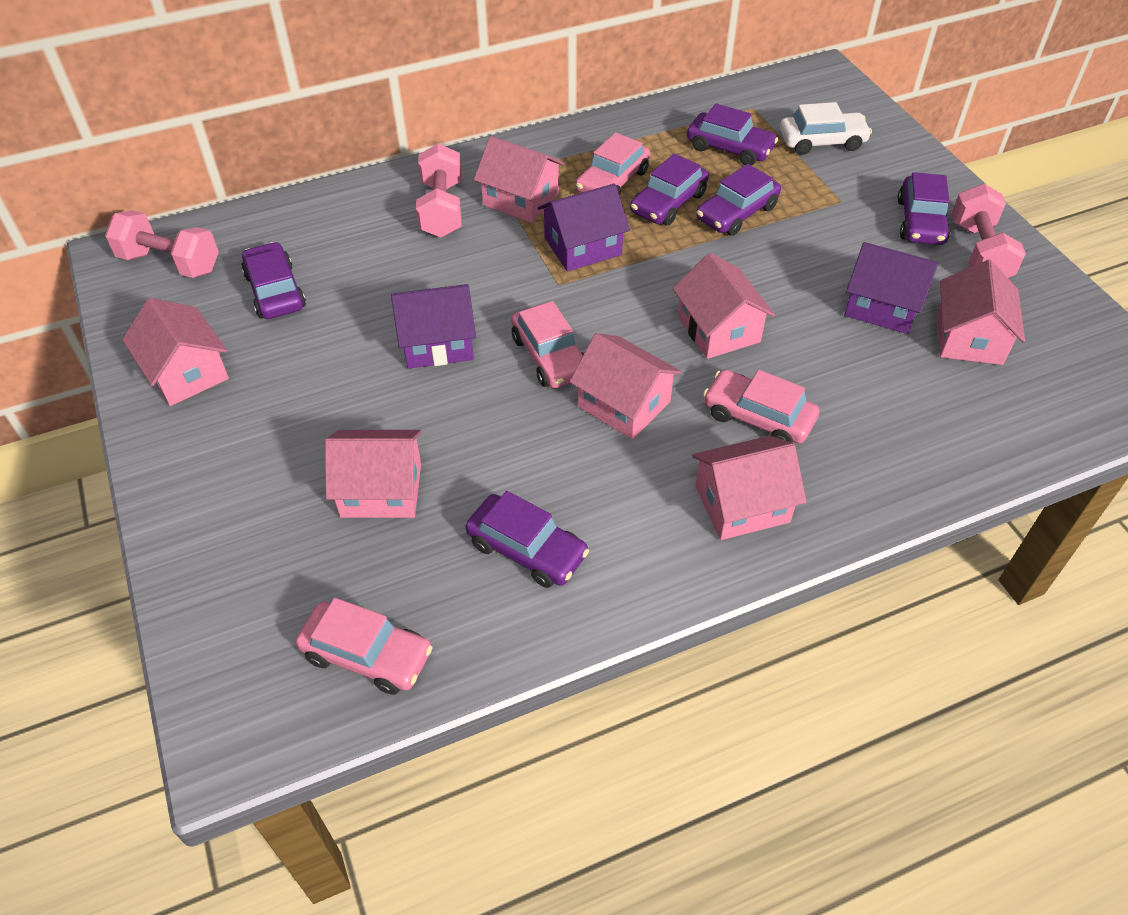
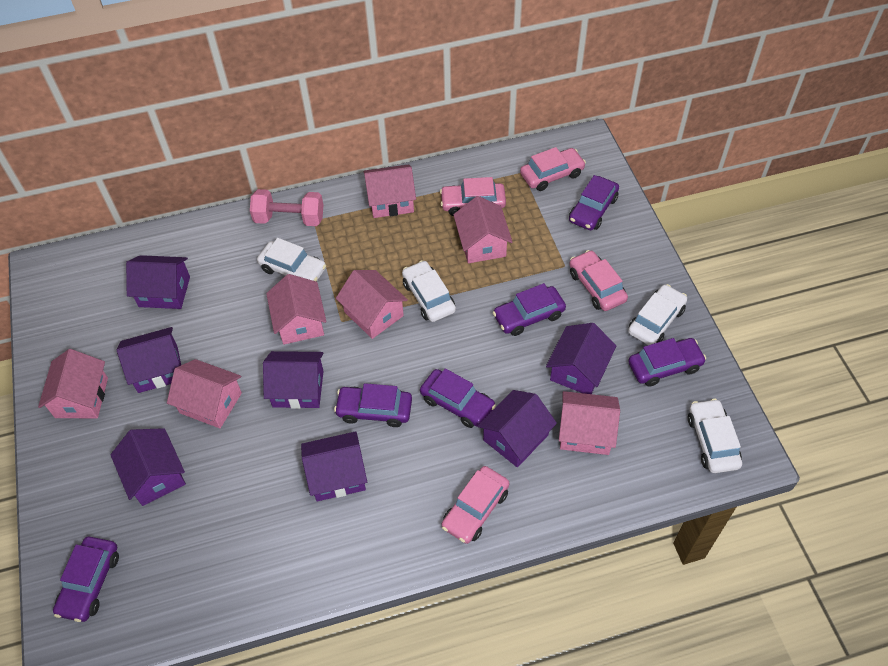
pink dumbbell: 3 -> 1
purple house: 3 -> 7
white car: 1 -> 4

